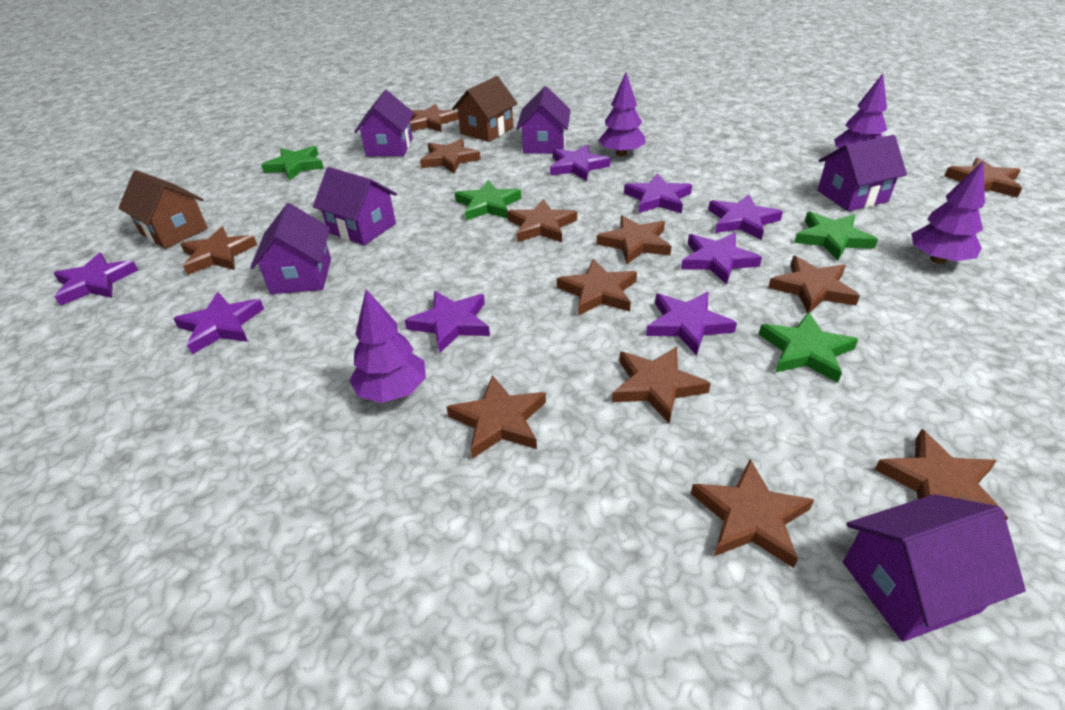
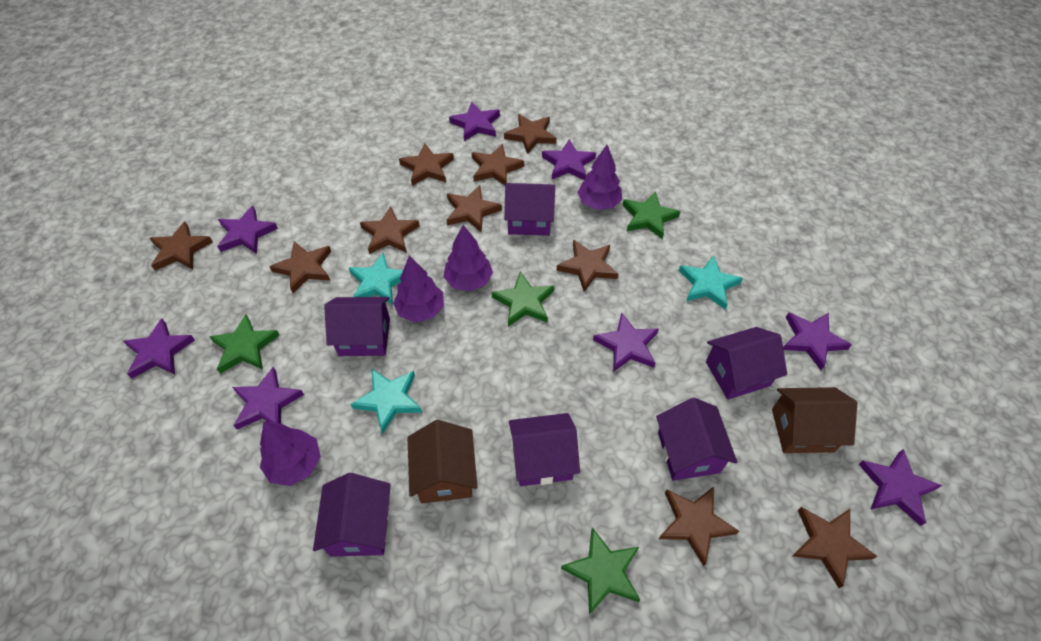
brown star: 12 -> 10
turquoise star: 0 -> 3

